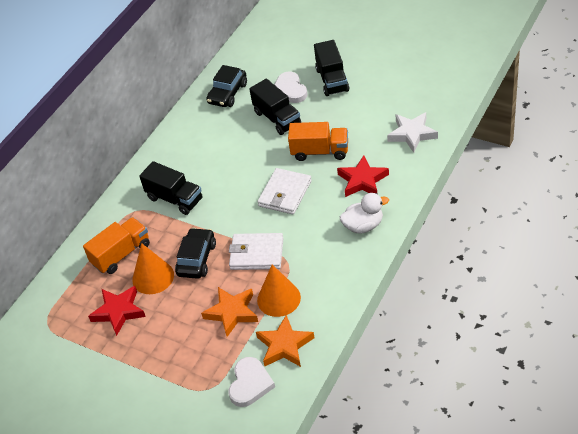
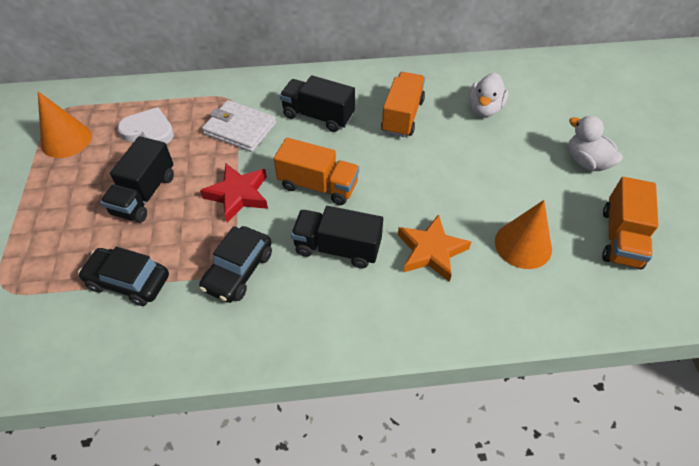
orange star: 2 -> 1
orange truck: 2 -> 3
red star: 2 -> 1
white duck: 1 -> 2
white heart: 2 -> 1
white star: 1 -> 0
white wallet: 2 -> 1

